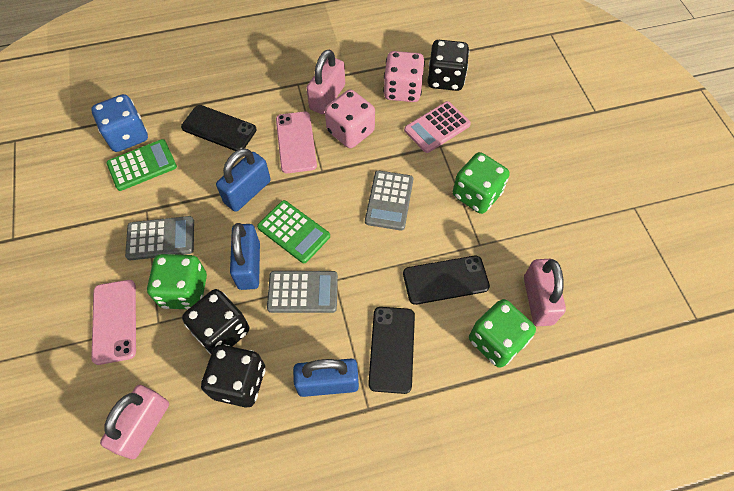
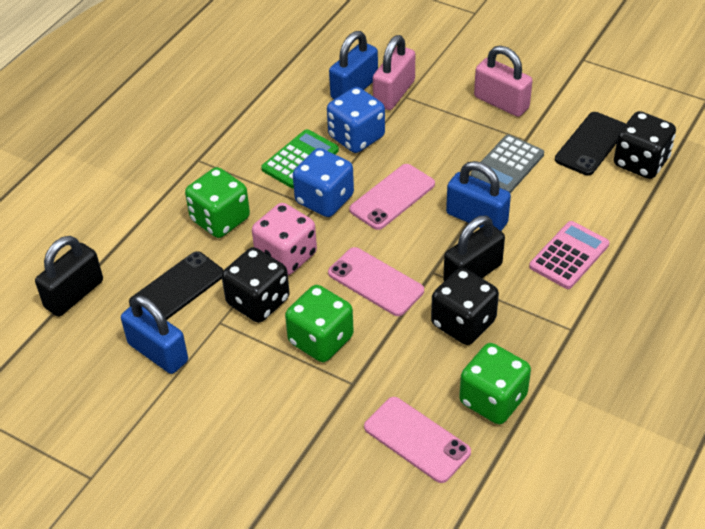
black padlock: 0 -> 2
black phone: 3 -> 2
blue dice: 1 -> 2
green calculator: 2 -> 1
grey calculator: 3 -> 1
pink dice: 2 -> 1
pink padlock: 3 -> 2
pink phone: 2 -> 3

